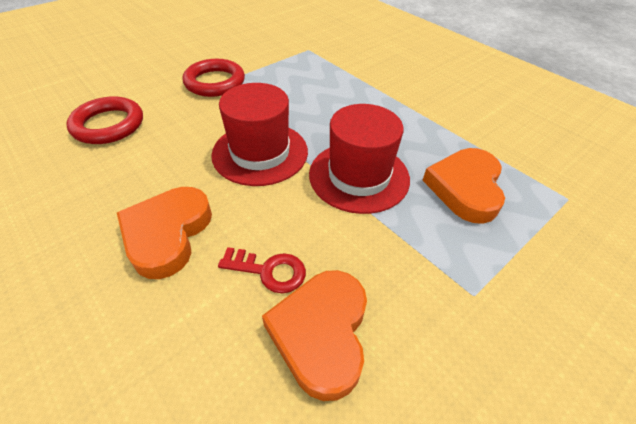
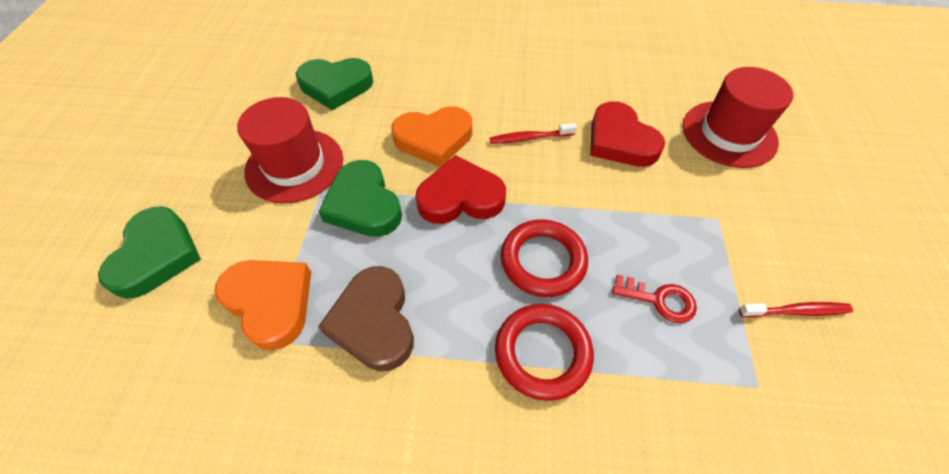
brown heart: 0 -> 1
green heart: 0 -> 3
orange heart: 3 -> 2
red heart: 0 -> 2
red toothbrush: 0 -> 2

